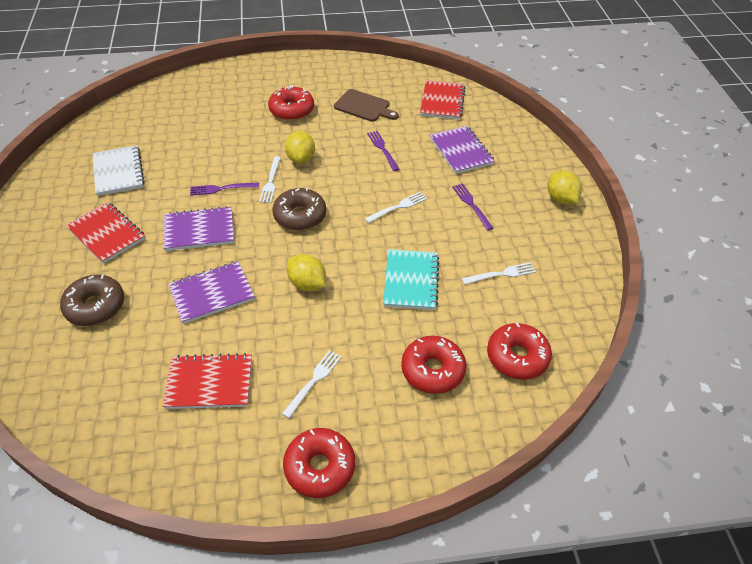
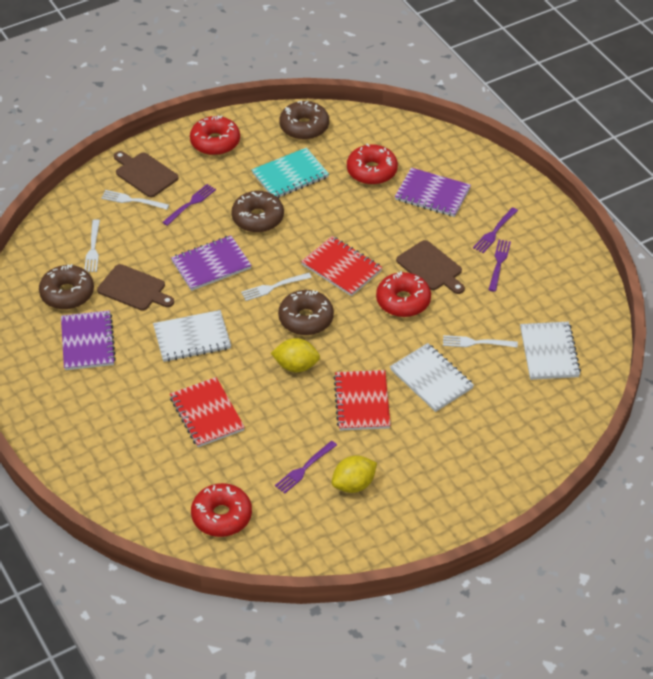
brown cutting board: 1 -> 3
brown donut: 2 -> 4
purple fork: 3 -> 4
white notebook: 1 -> 3
yellow lemon: 3 -> 2

